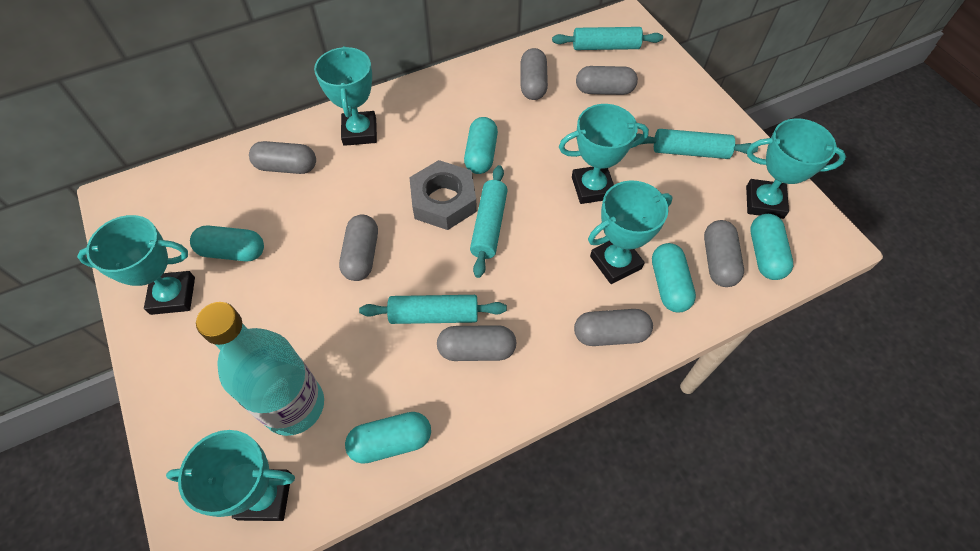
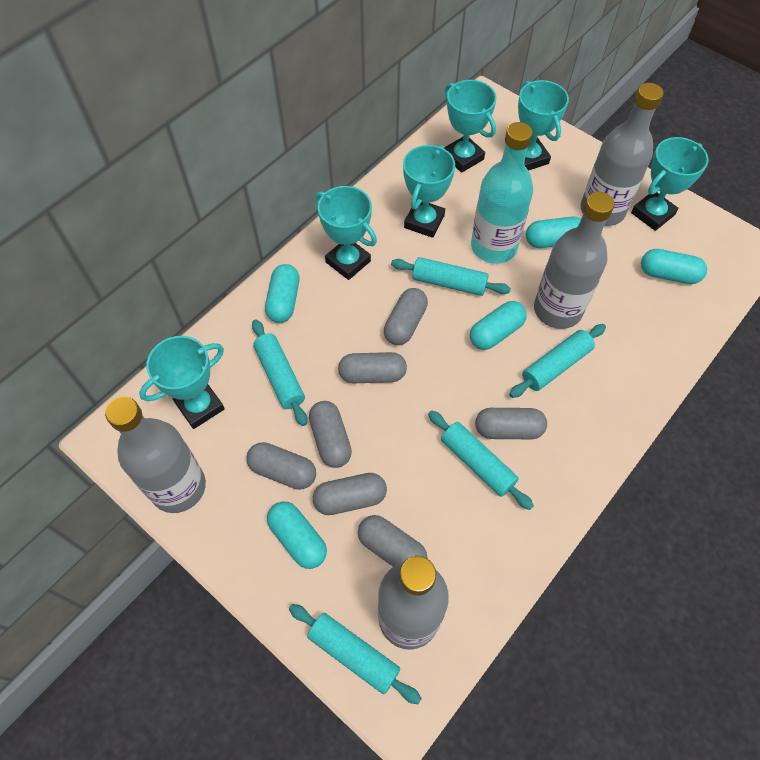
grey bottle: 0 -> 4
grey nut: 1 -> 0
turquoise rolling pin: 4 -> 5

